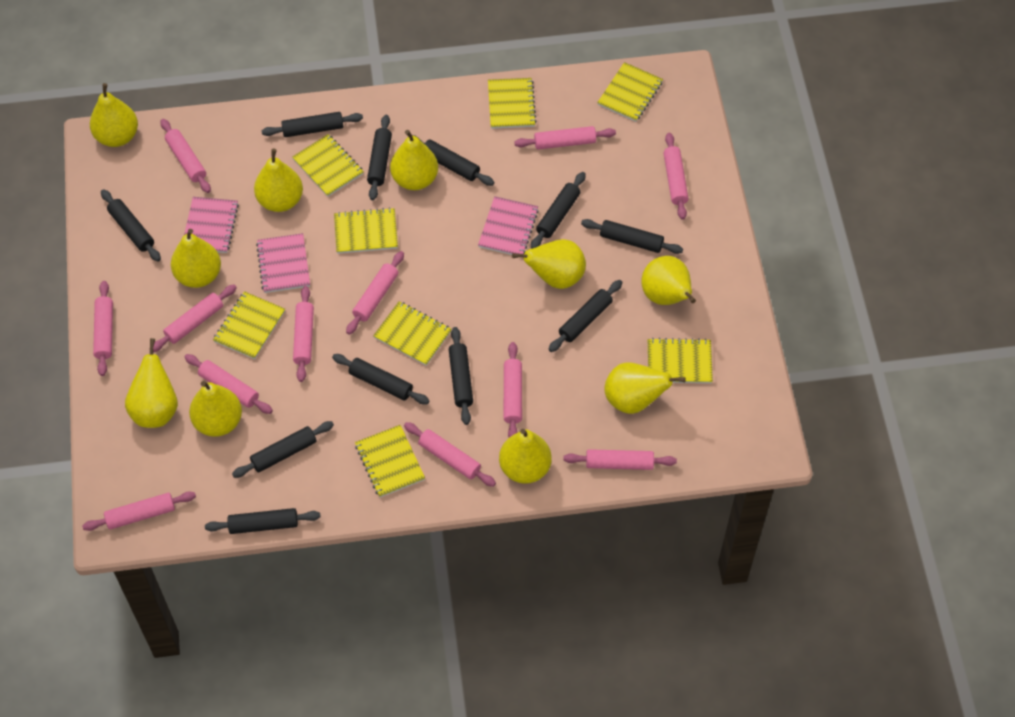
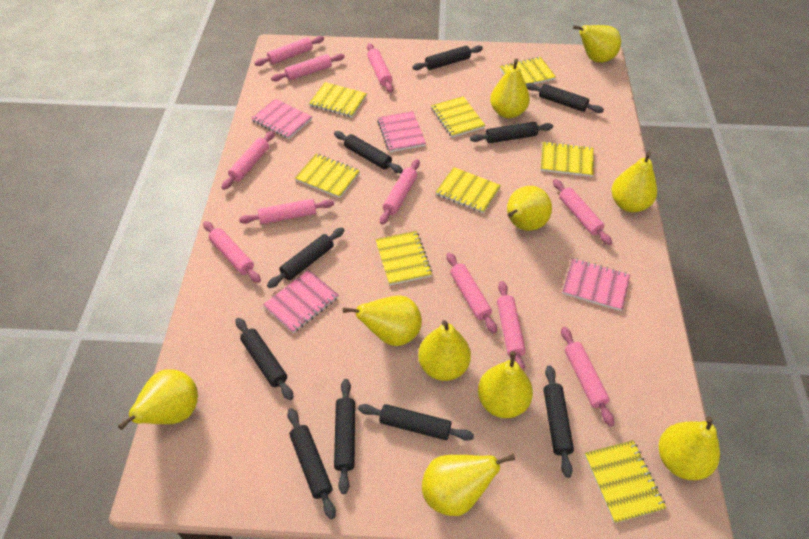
black rolling pin: 11 -> 10
pink notebook: 3 -> 4
pink rolling pin: 12 -> 11

